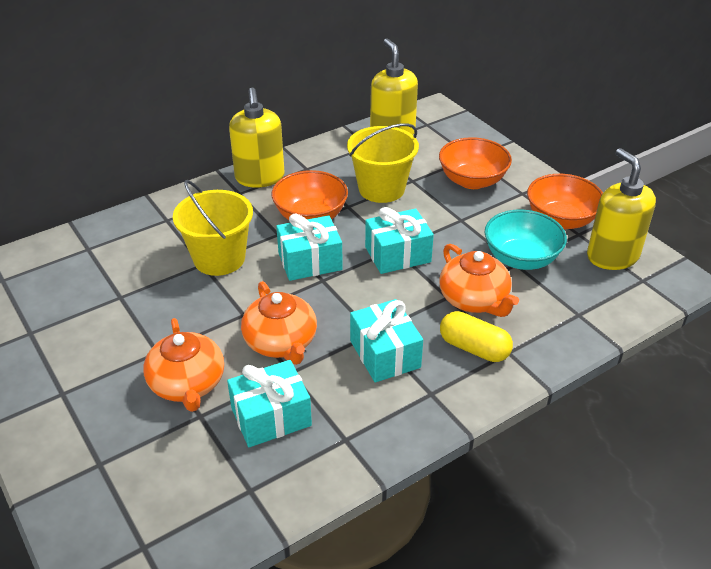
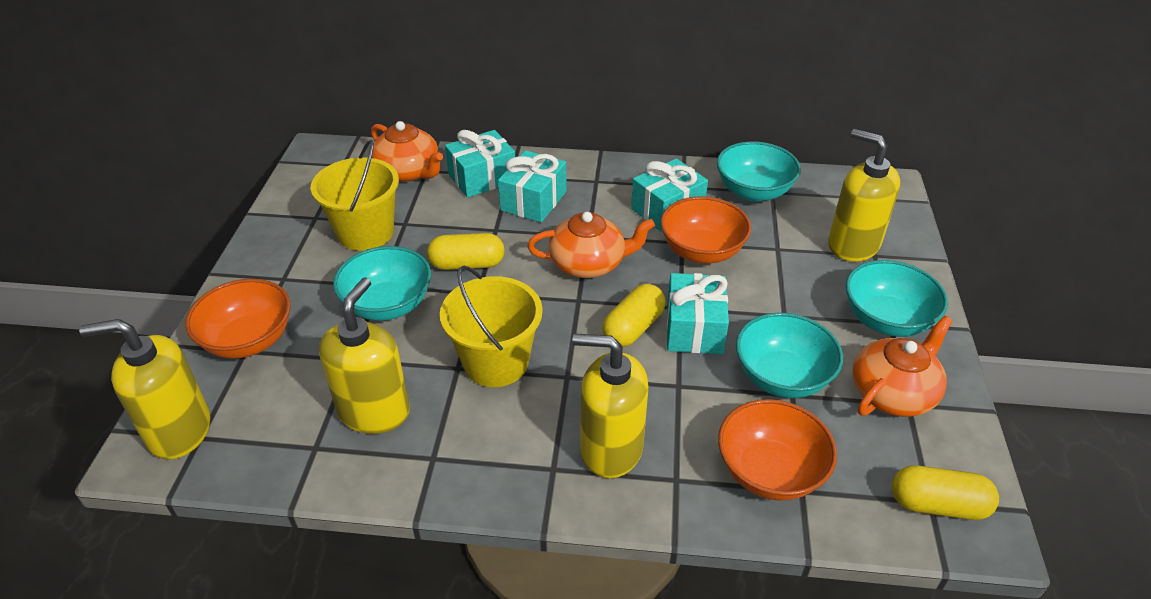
turquoise bowl: 1 -> 4
yellow capsule: 1 -> 3
yellow soap dispenser: 3 -> 4

